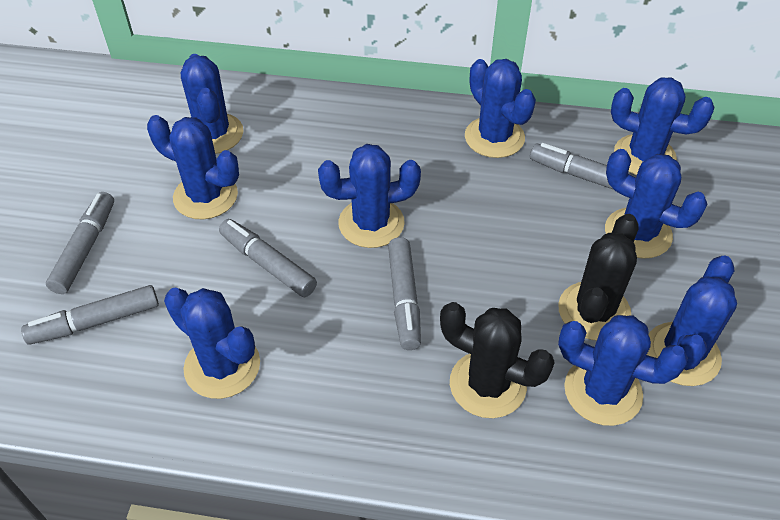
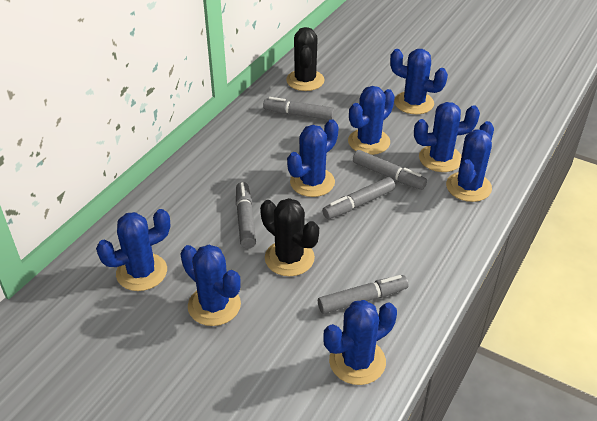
blue cactus: 9 -> 8

